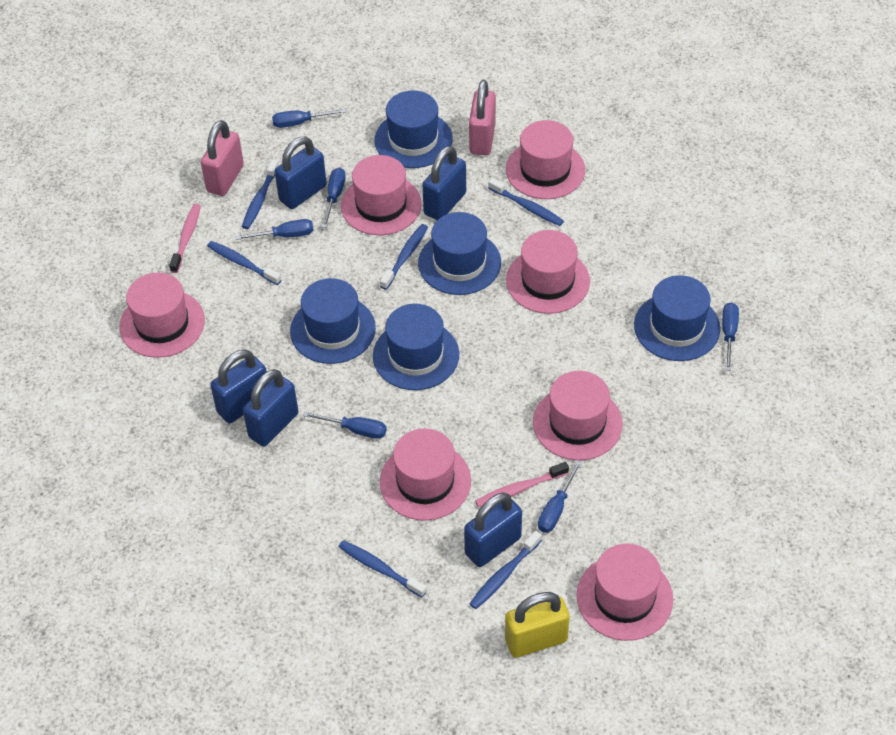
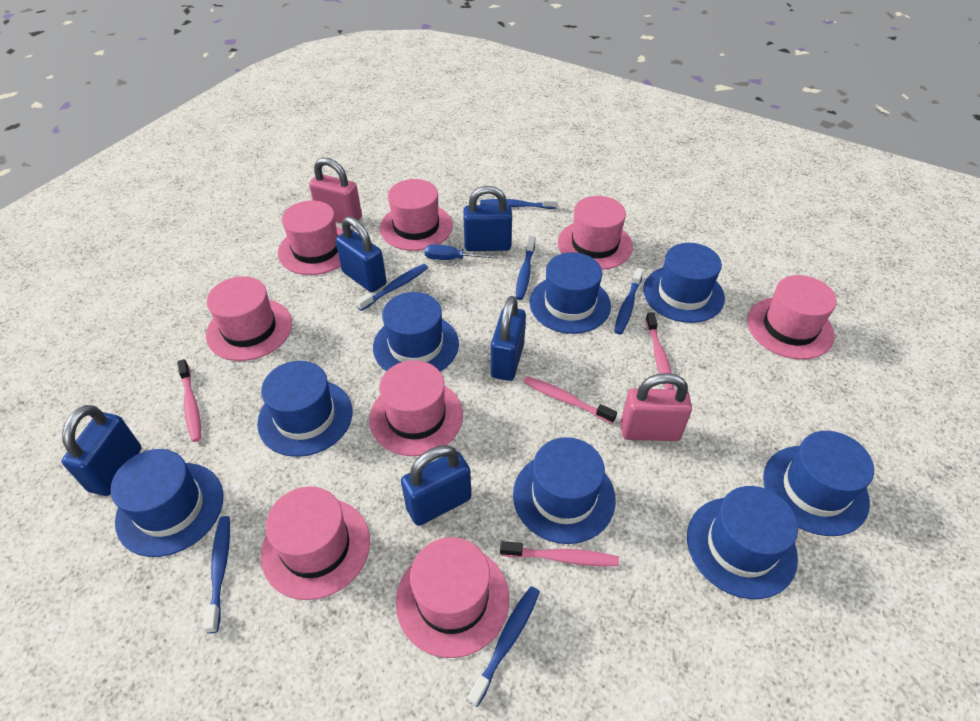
blue hat: 5 -> 8
blue screwdriver: 6 -> 1
pink hat: 7 -> 8
pink toothbrush: 2 -> 4
yellow padlock: 1 -> 0

